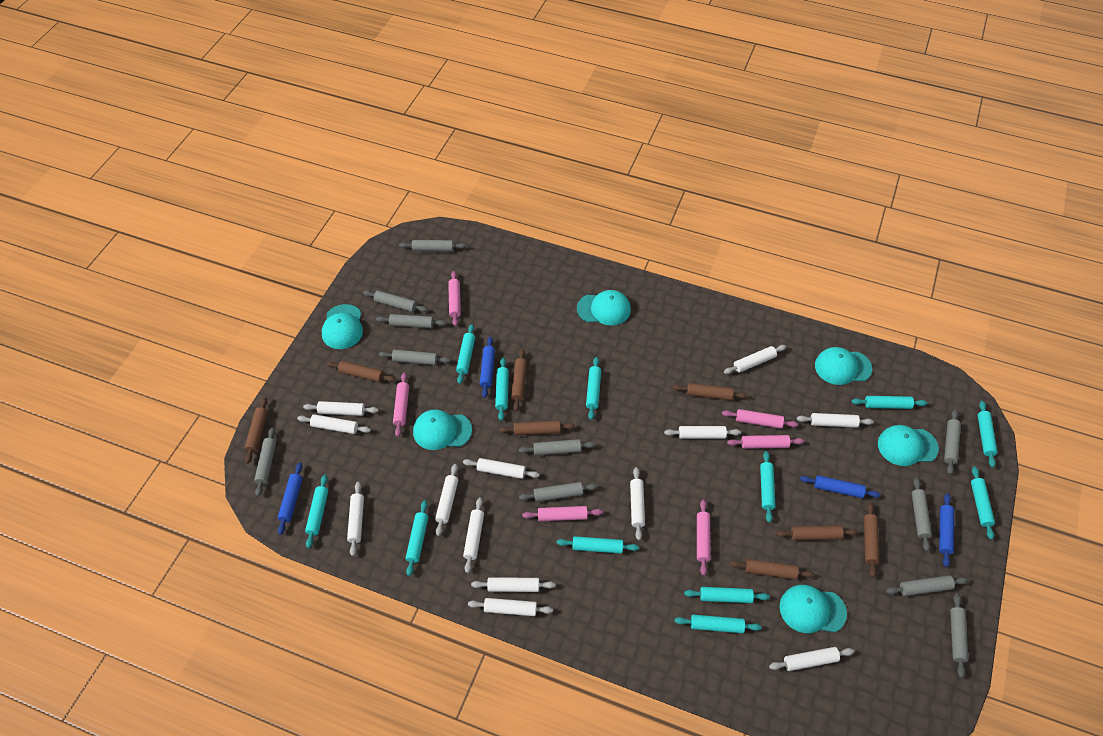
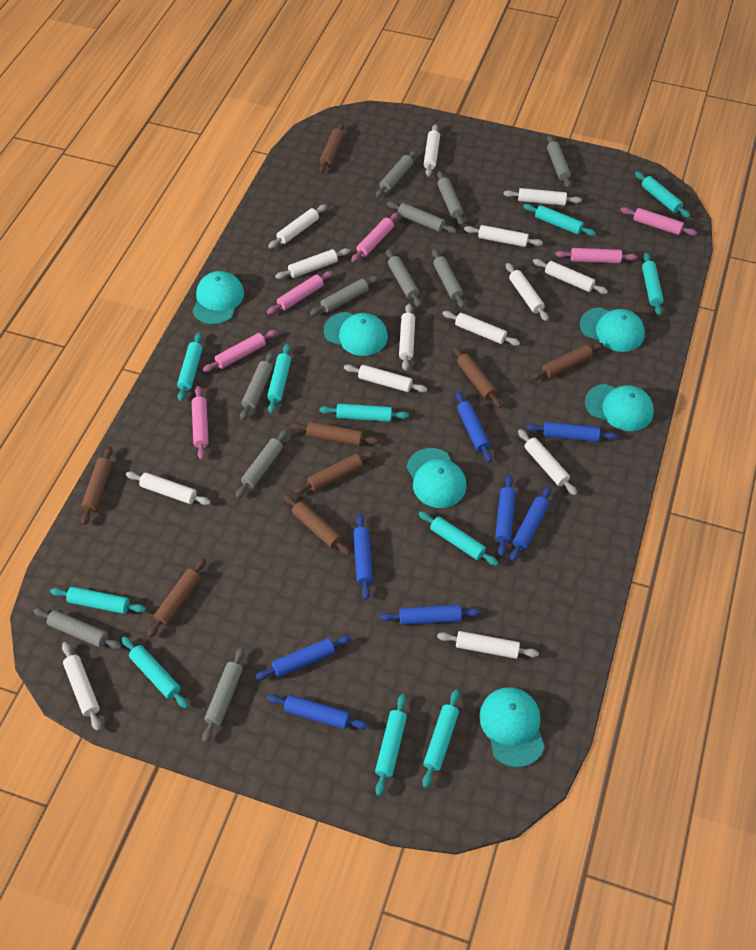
blue rolling pin: 4 -> 8
turquoise rolling pin: 12 -> 11
white rolling pin: 13 -> 14

